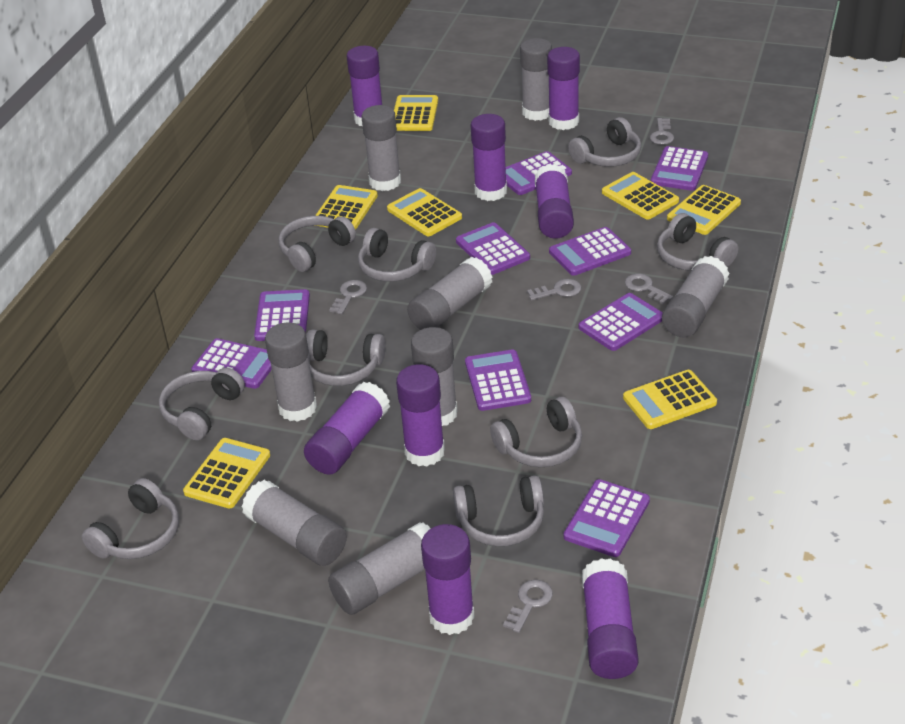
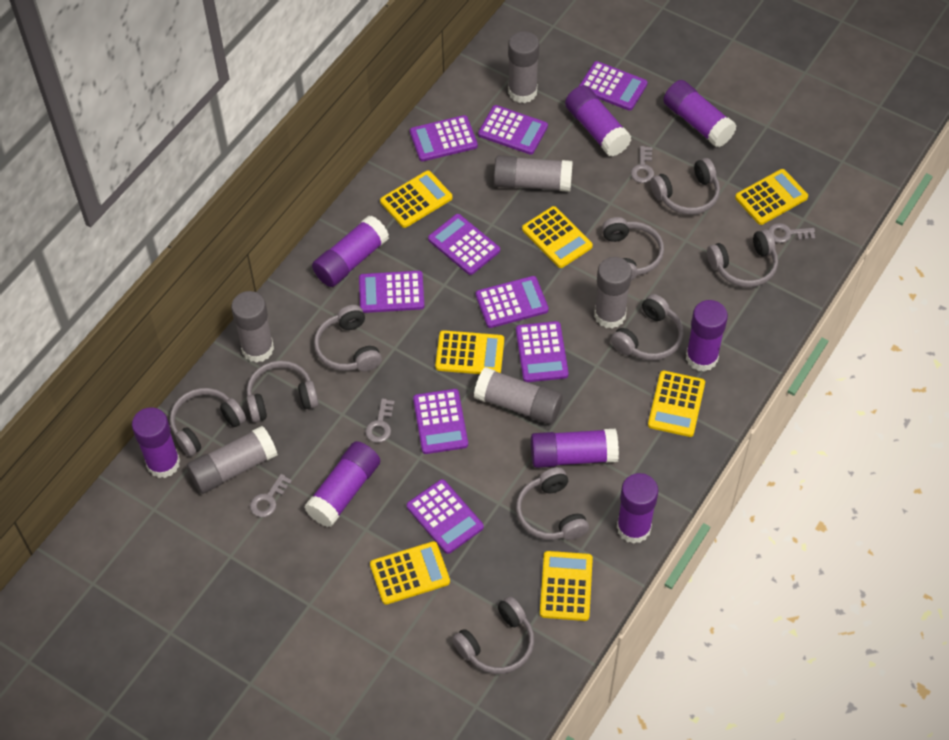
grey glue stick: 8 -> 6
grey key: 5 -> 4

